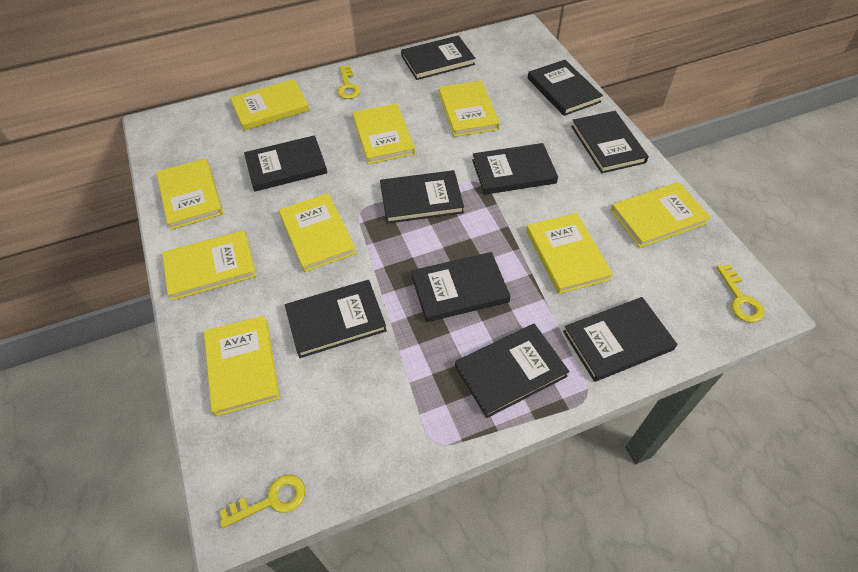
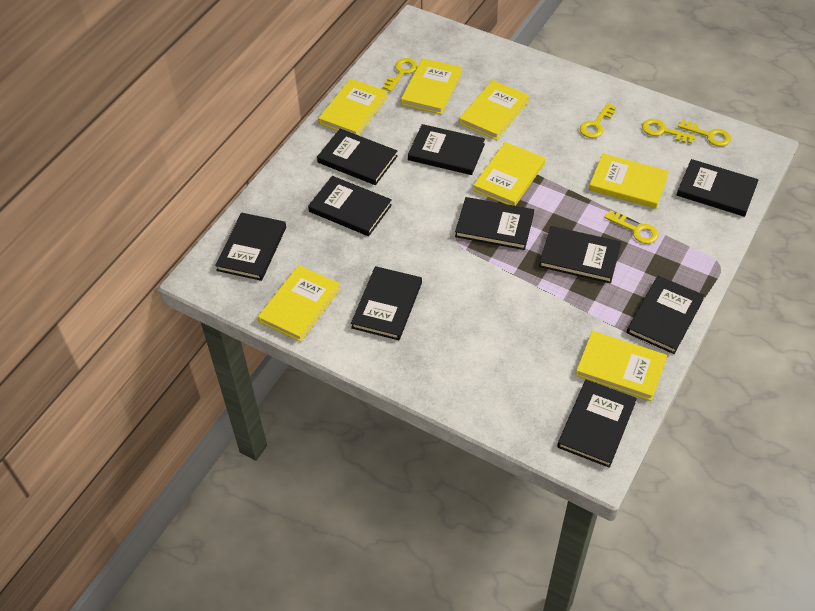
yellow book: 9 -> 7
yellow key: 3 -> 5

